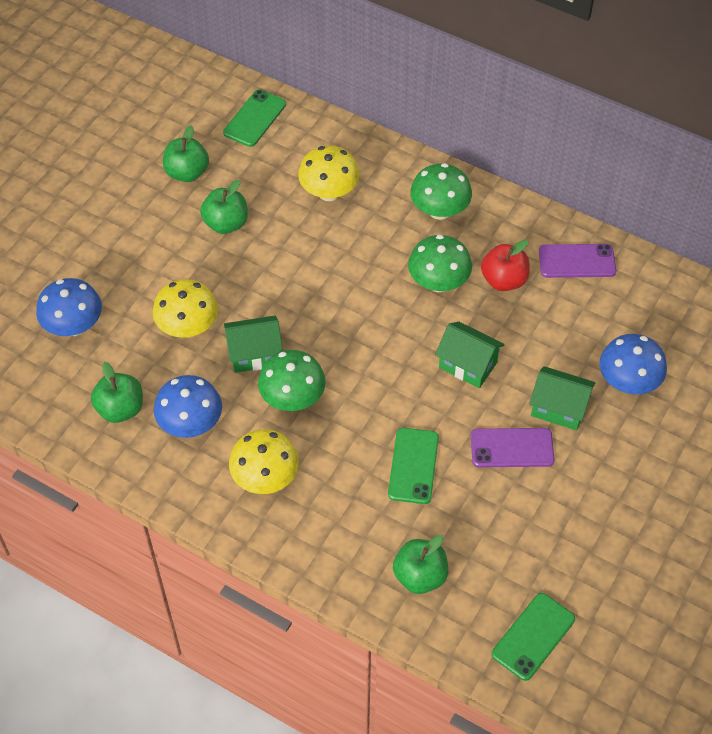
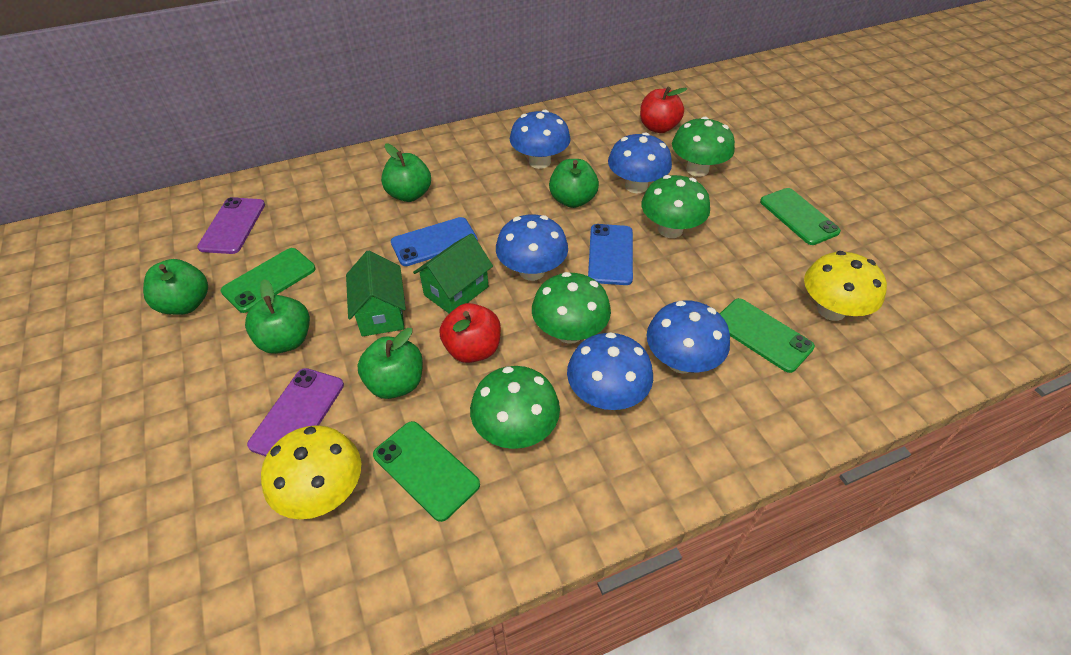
blue mushroom: 3 -> 5
blue phone: 0 -> 2
green apple: 4 -> 5
green house: 3 -> 2
green mushroom: 3 -> 4
green phone: 3 -> 4
red apple: 1 -> 2
yellow mushroom: 3 -> 2

